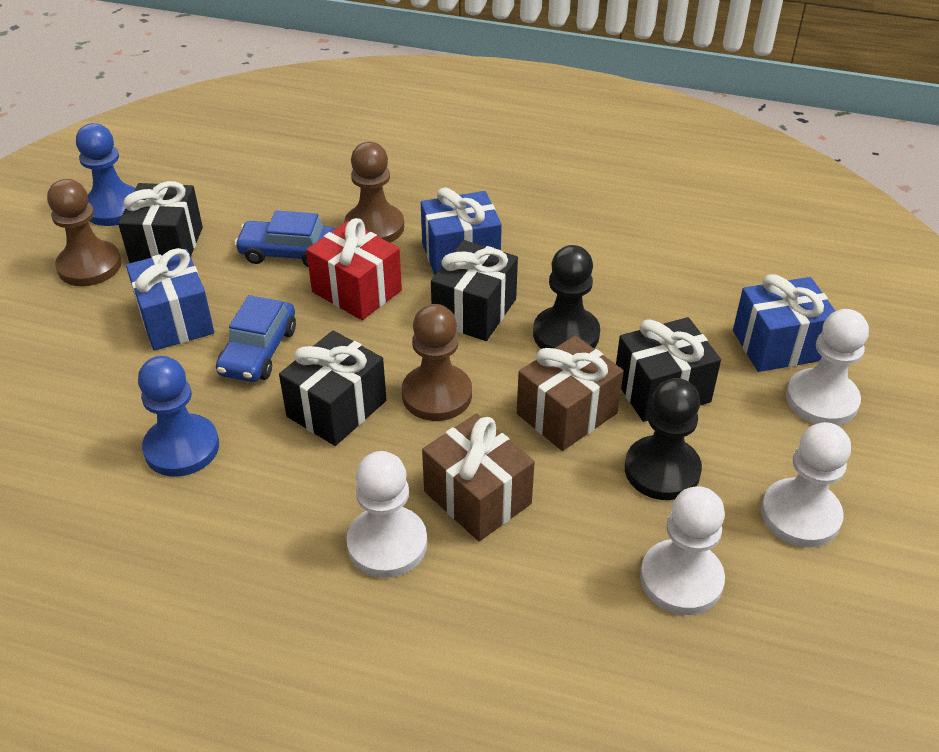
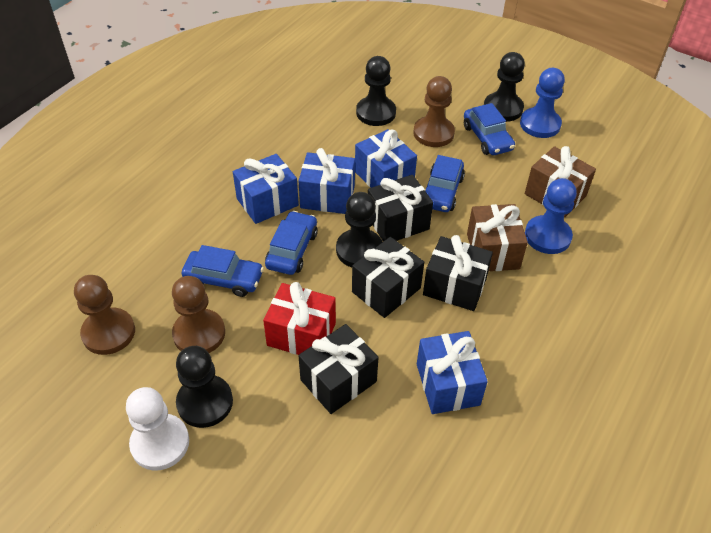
black pawn: 2 -> 4
blue car: 2 -> 4
blue gift: 3 -> 4
white pawn: 4 -> 1

